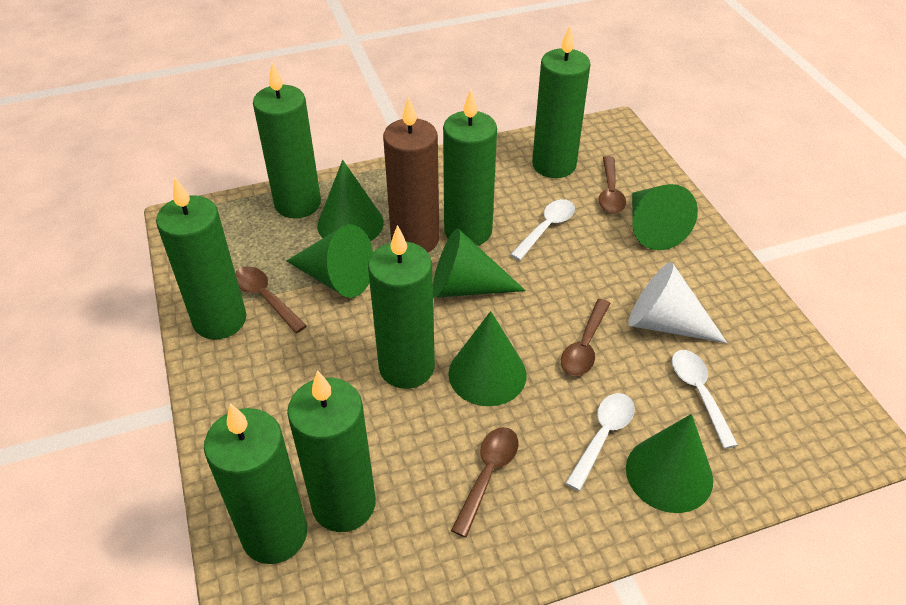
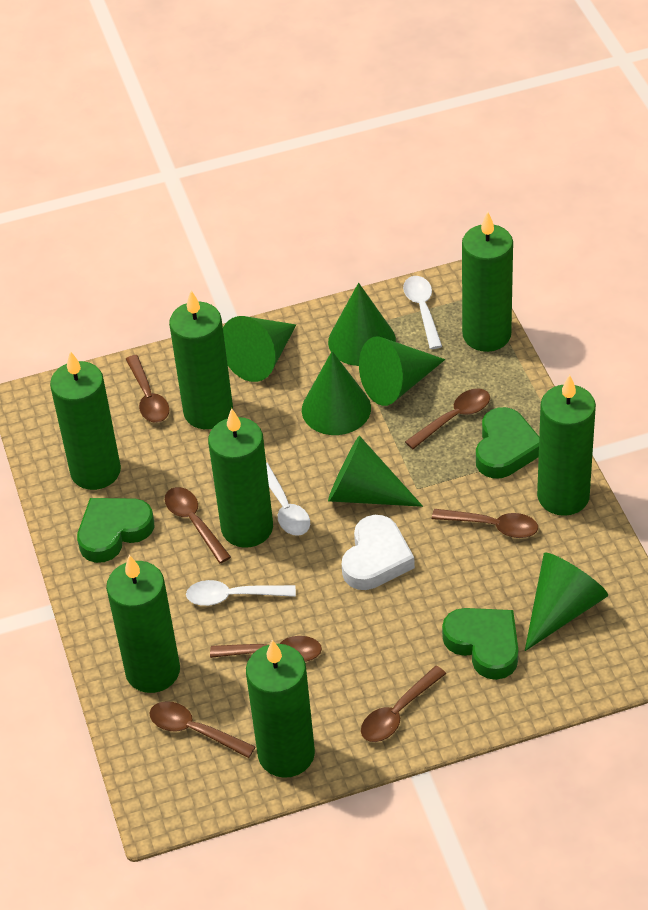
brown candle: 1 -> 0
brown spoon: 4 -> 7
green heart: 0 -> 3
white cone: 1 -> 0
white heart: 0 -> 1

